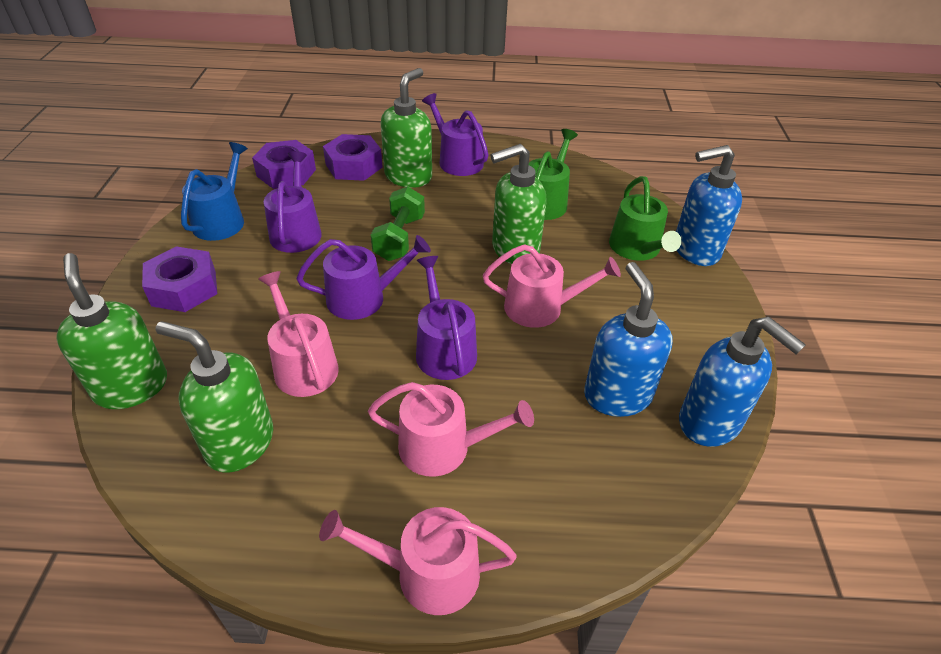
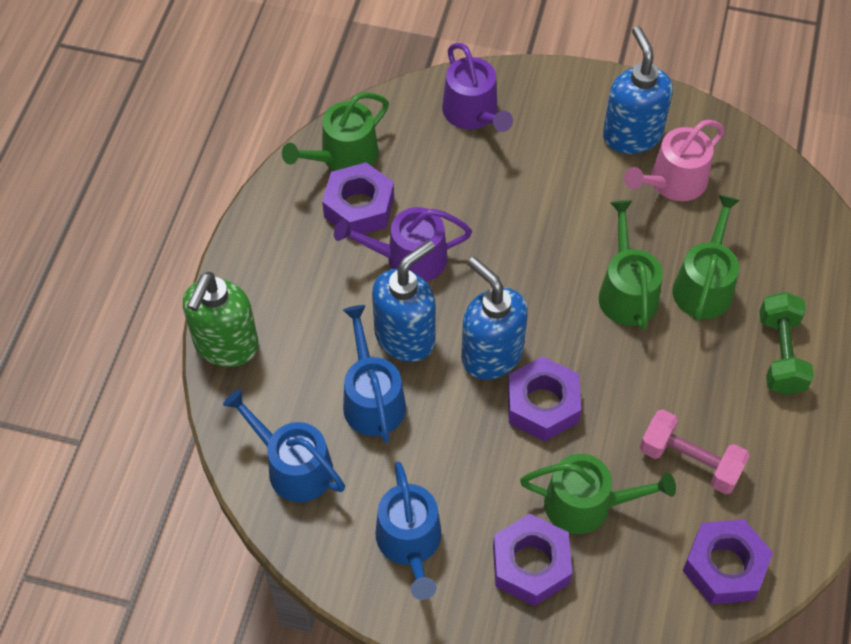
blue watering can: 1 -> 3
green soap dispenser: 4 -> 1
green watering can: 2 -> 4
pink dumbbell: 0 -> 1
pink watering can: 4 -> 1
purple nut: 3 -> 4
purple watering can: 4 -> 2

